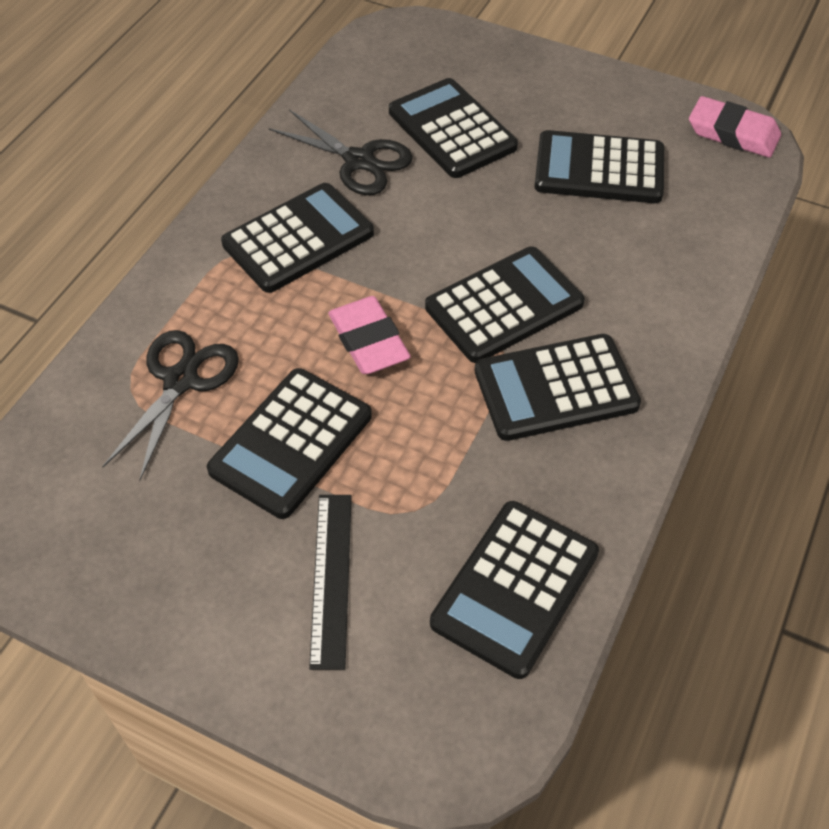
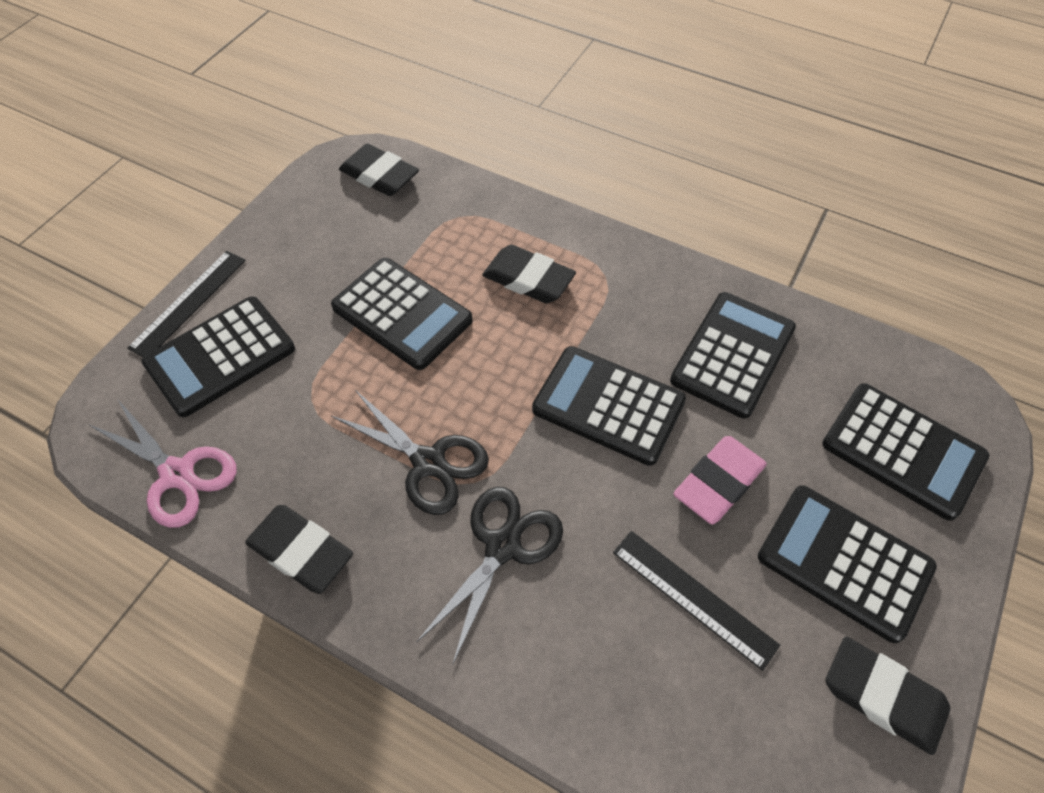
black calculator: 7 -> 6
black eraser: 0 -> 4
black ruler: 1 -> 2
pink eraser: 2 -> 1
pink scissors: 0 -> 1

